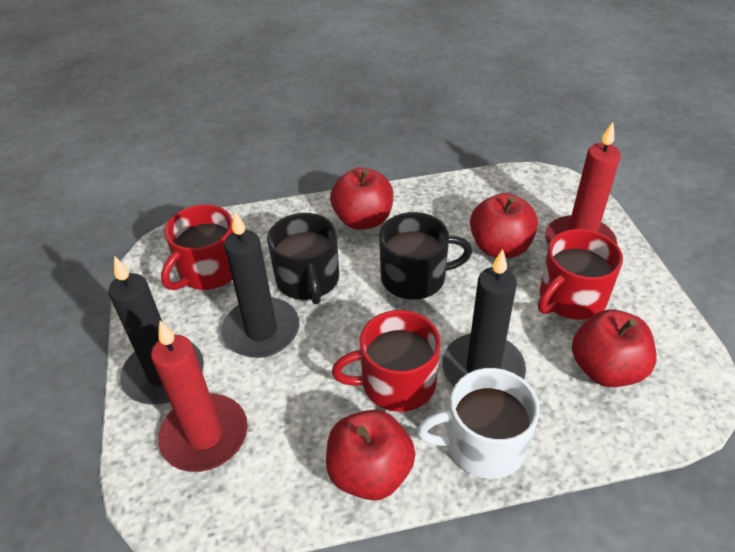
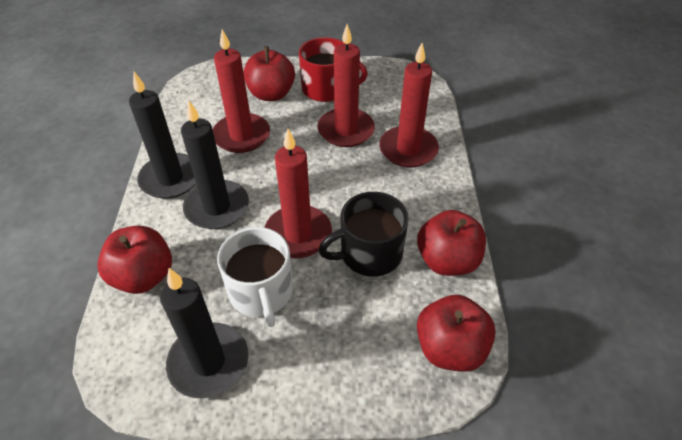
black mug: 2 -> 1
red candle: 2 -> 4
red mug: 3 -> 1

